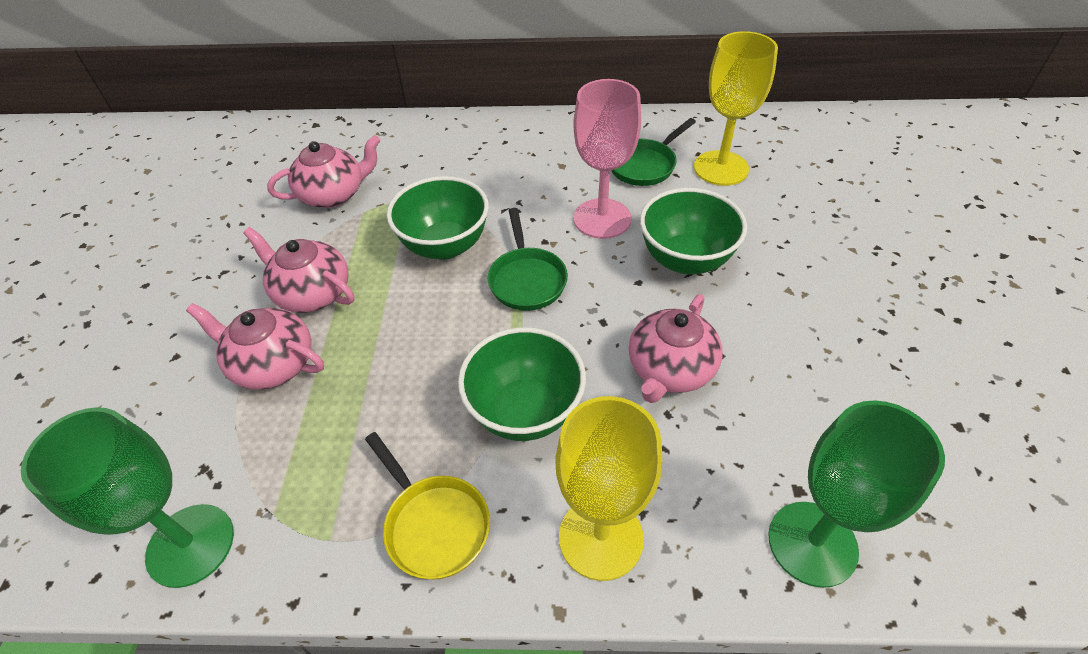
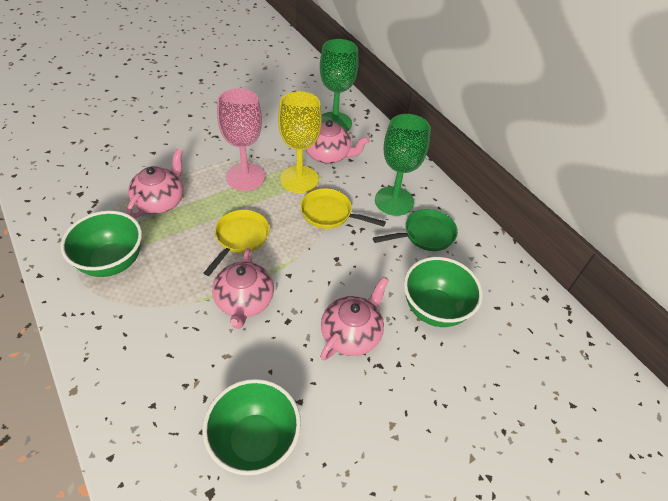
green pan: 2 -> 1
yellow goblet: 2 -> 1
yellow pan: 1 -> 2

